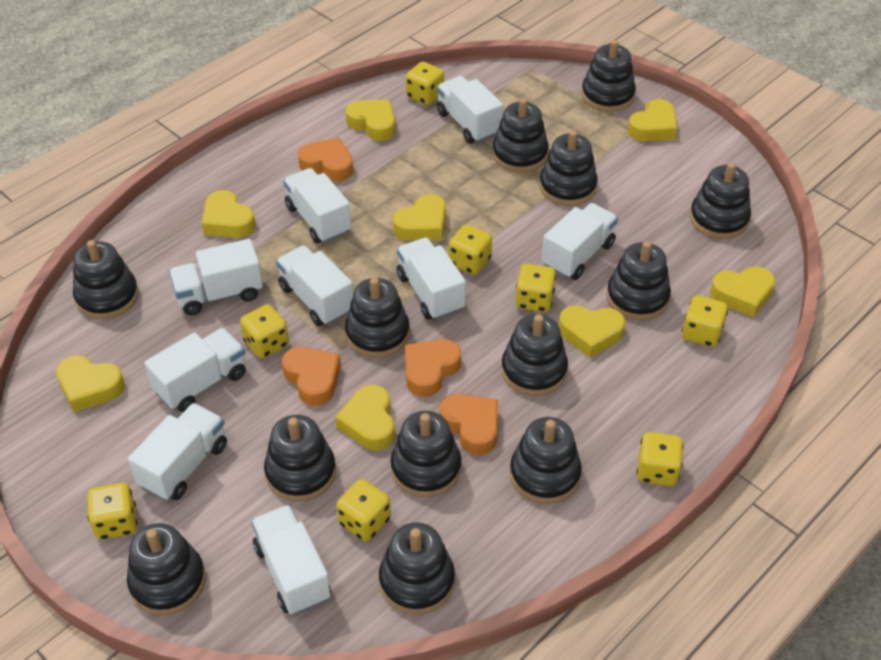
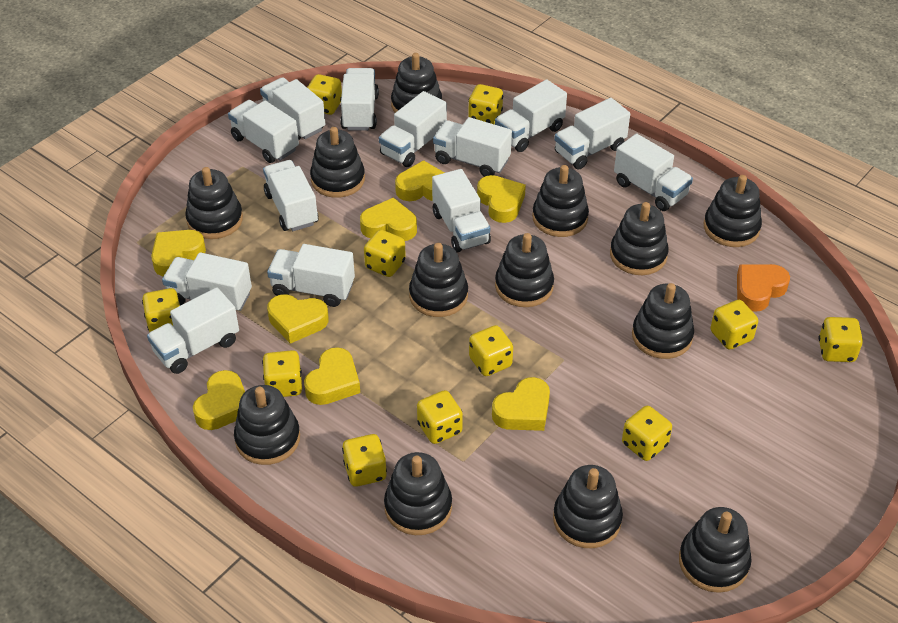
orange heart: 4 -> 1
white truck: 9 -> 13
yellow dice: 8 -> 11

